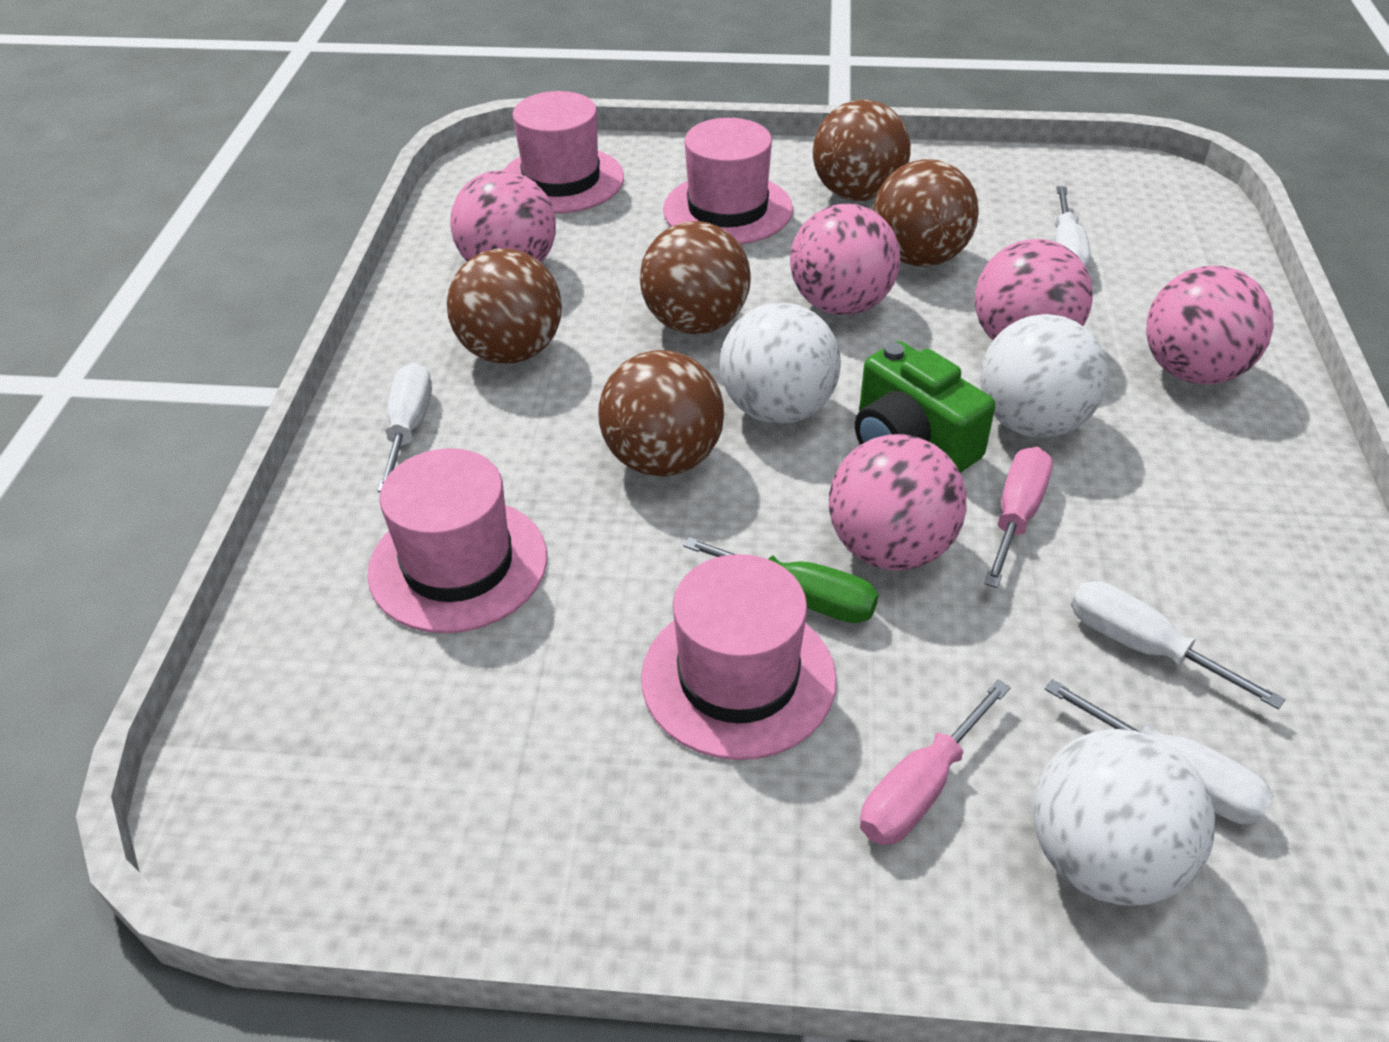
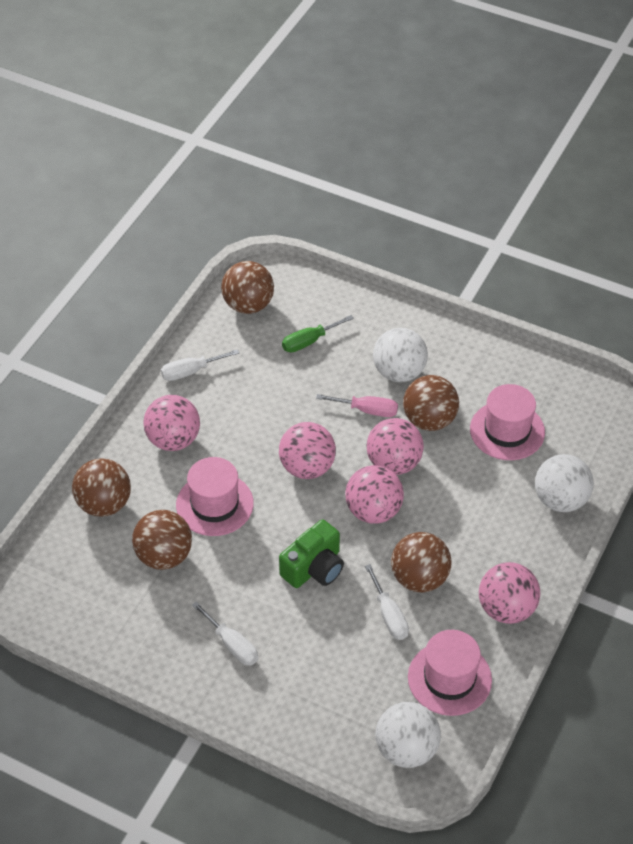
pink hat: 4 -> 3
pink screwdriver: 2 -> 1
white screwdriver: 4 -> 3

